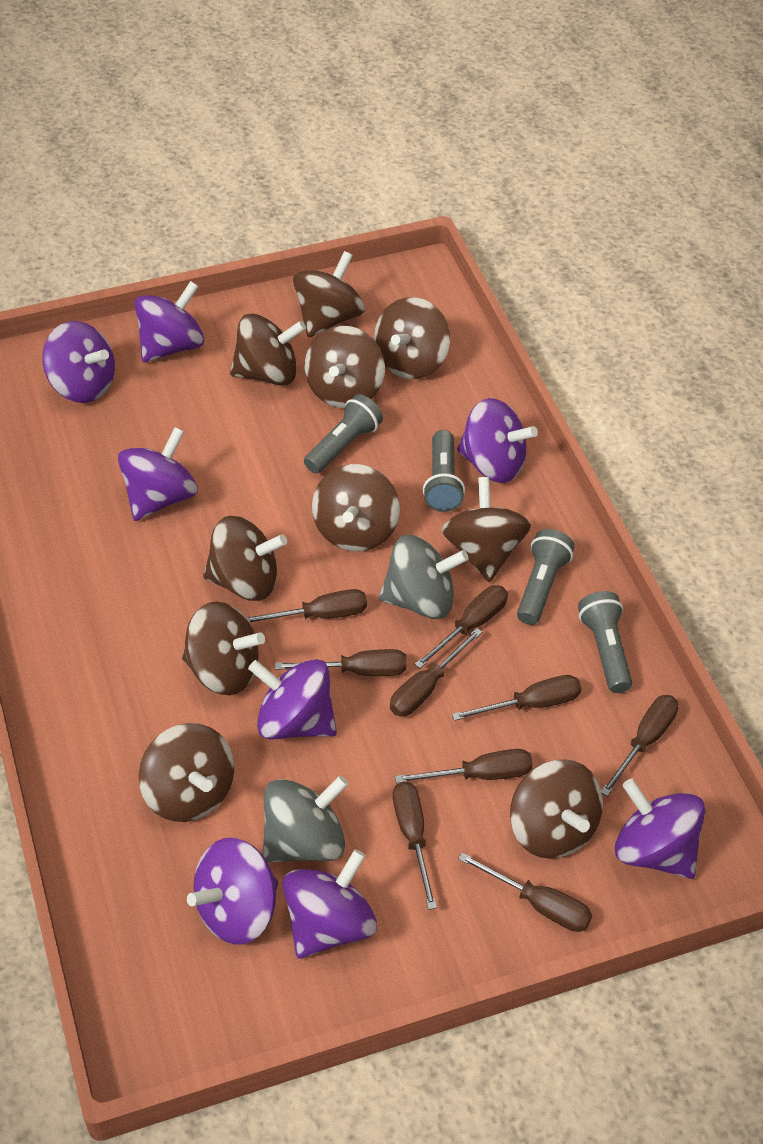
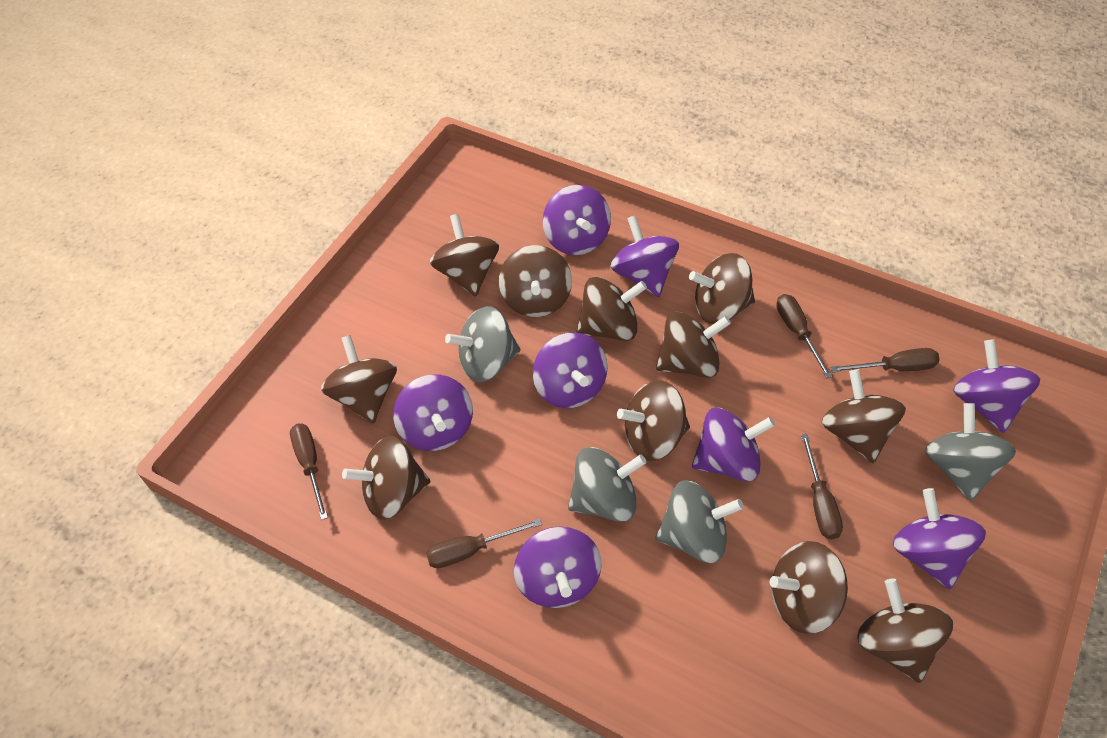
brown screwdriver: 9 -> 5
brown spinning top: 10 -> 11
grey flashlight: 4 -> 0
grey spinning top: 2 -> 4

